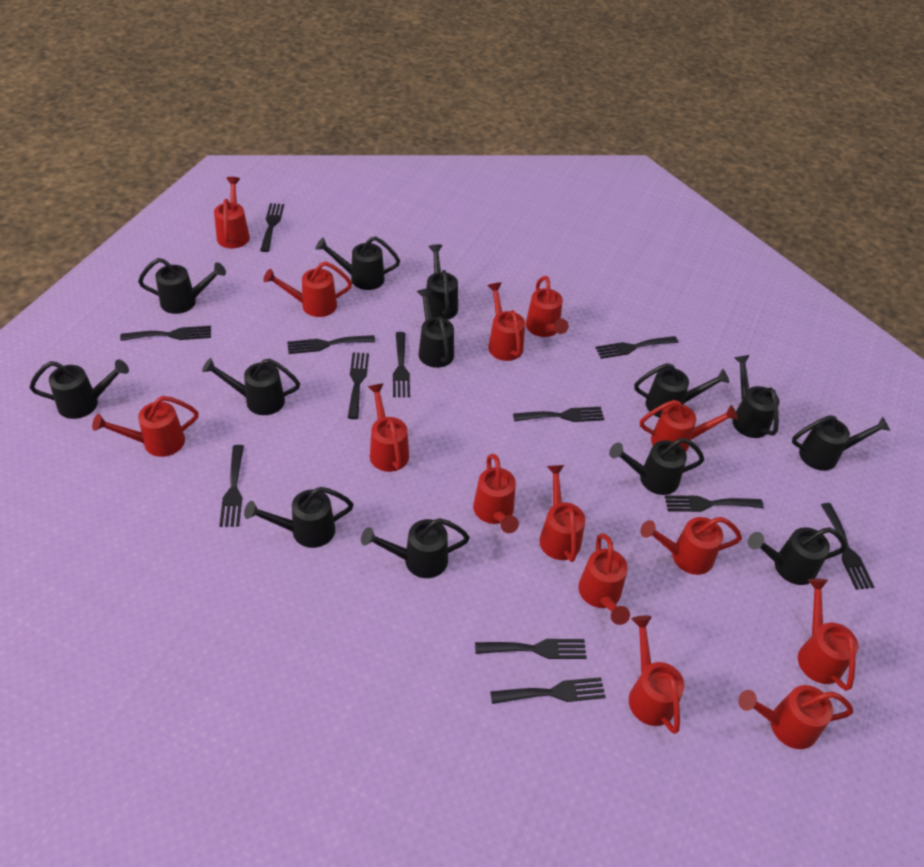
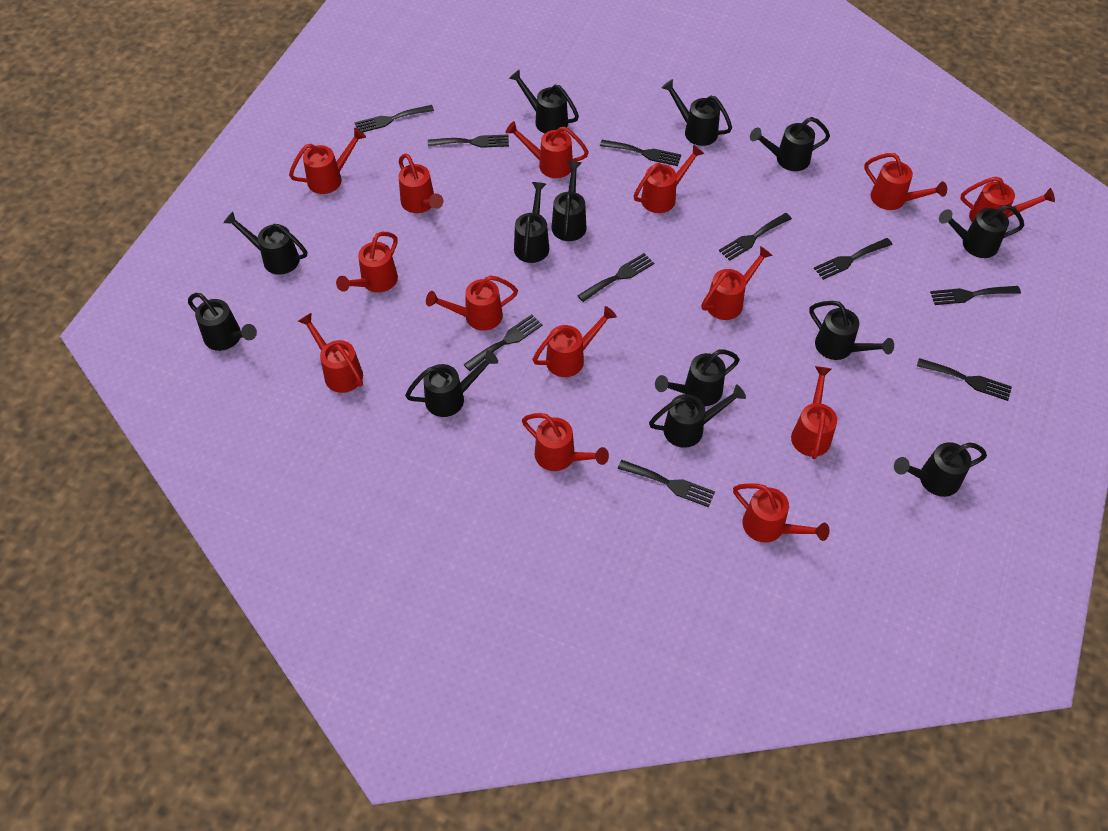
black fork: 12 -> 10

